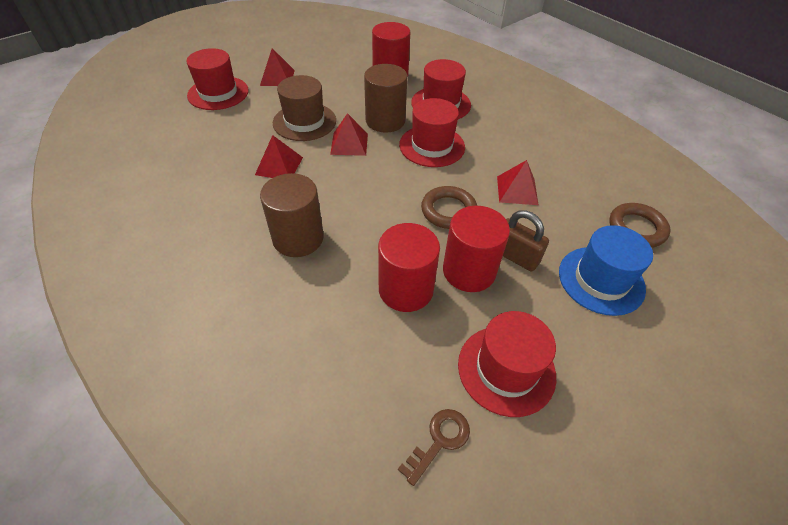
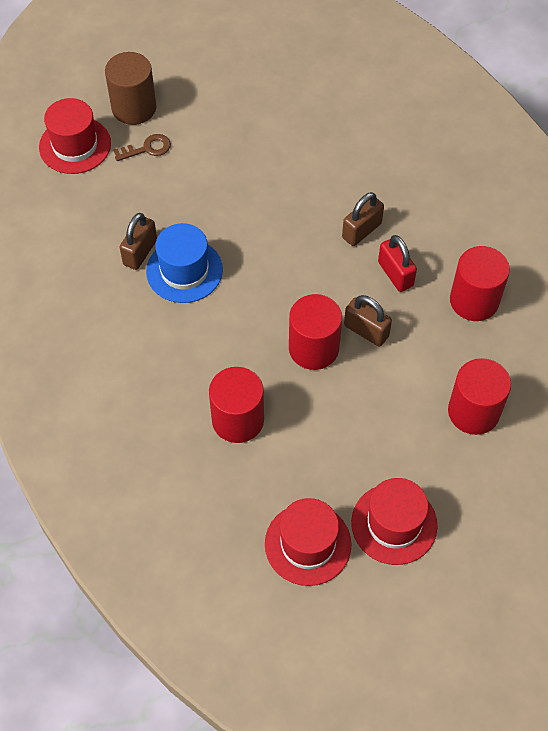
brown cylinder: 2 -> 1
brown hat: 1 -> 0
brown padlock: 1 -> 3
brown ring: 2 -> 0
red cylinder: 3 -> 4
red hat: 4 -> 3
red padlock: 0 -> 1
red pyramid: 4 -> 0

